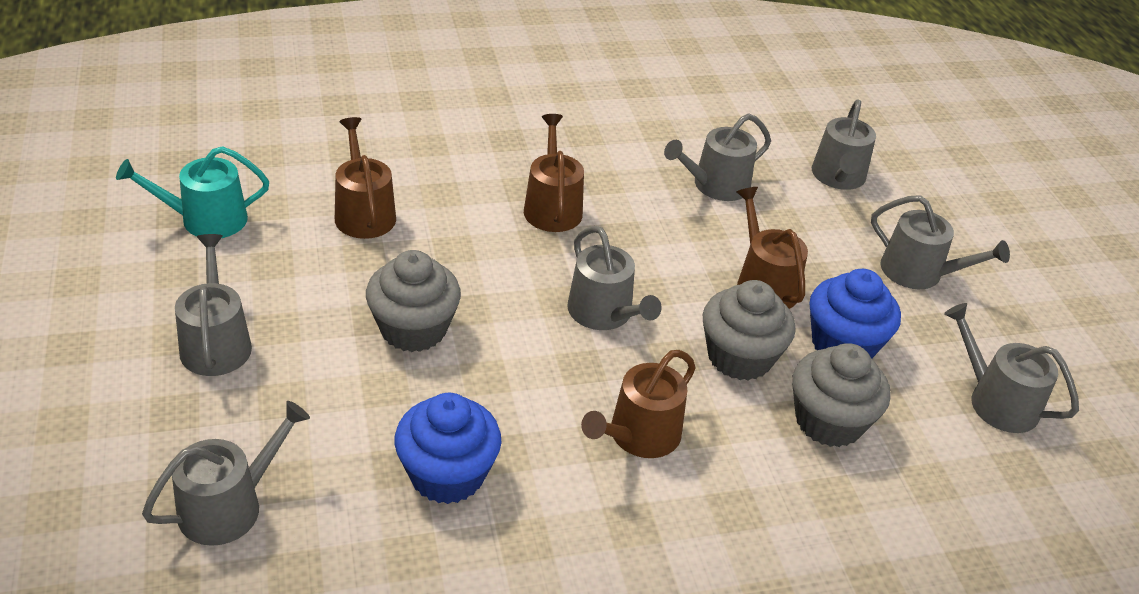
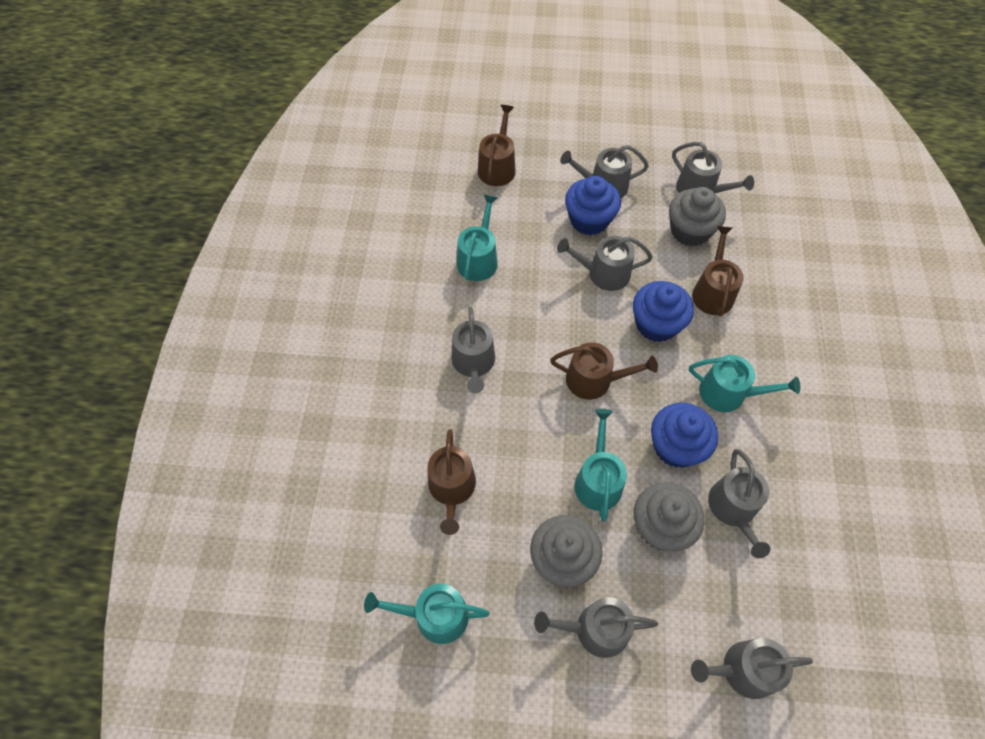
blue cupcake: 2 -> 3
turquoise watering can: 1 -> 4

